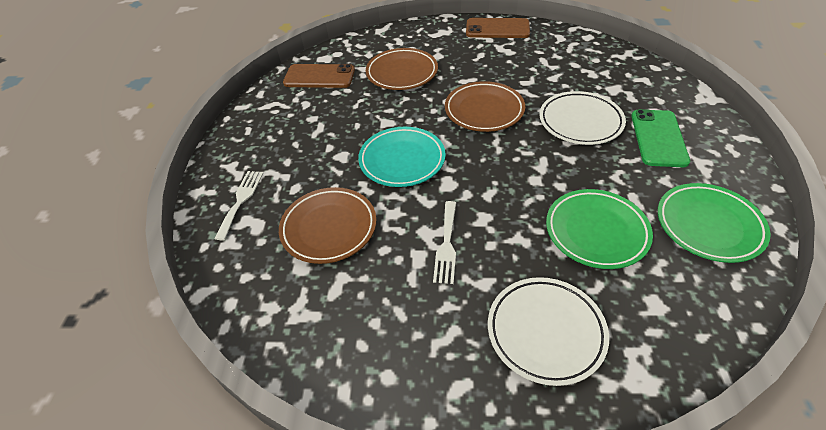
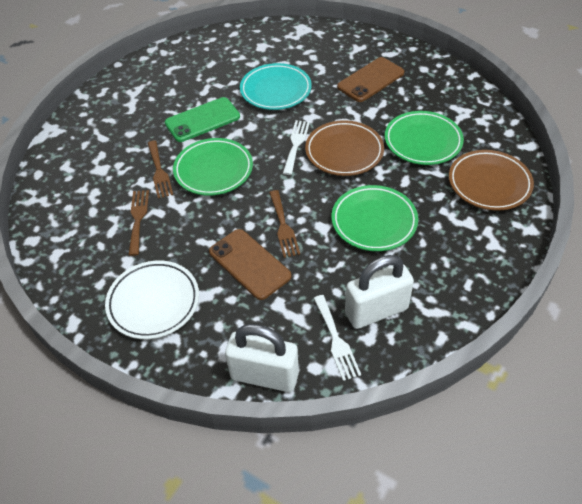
brown fork: 0 -> 3
brown plate: 3 -> 2
green plate: 2 -> 3
white padlock: 0 -> 2
white plate: 2 -> 1

